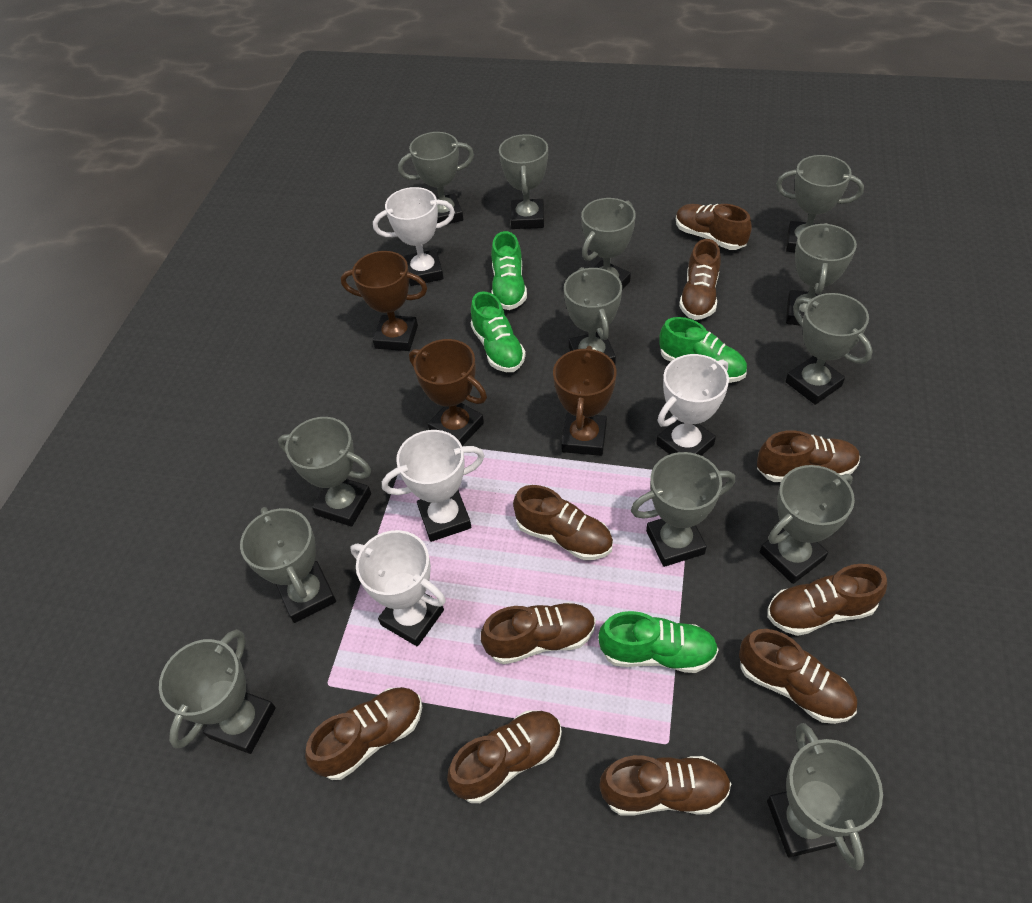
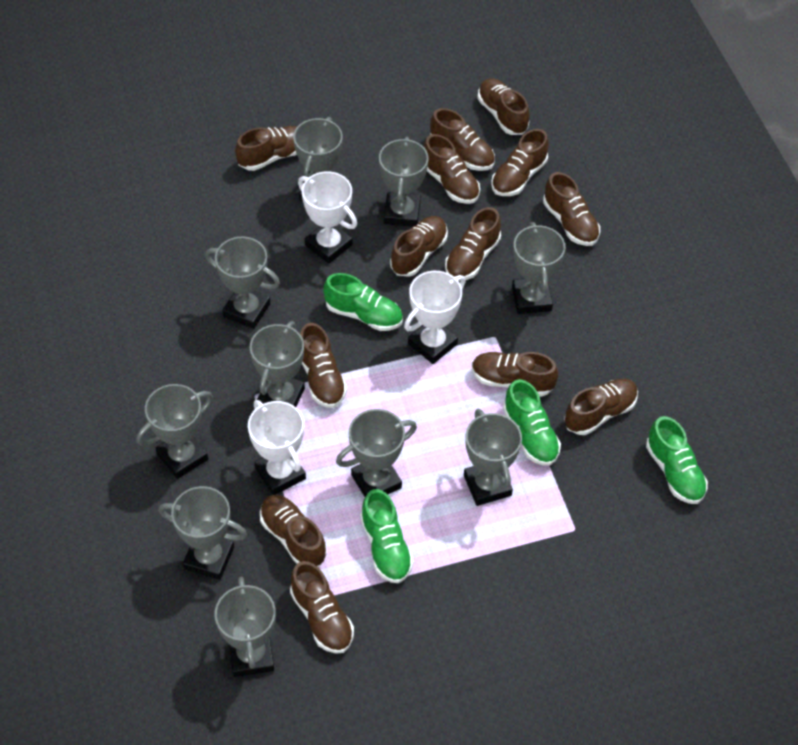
brown shoe: 10 -> 13
brown trophy: 3 -> 0
grey trophy: 13 -> 10
white trophy: 4 -> 3

